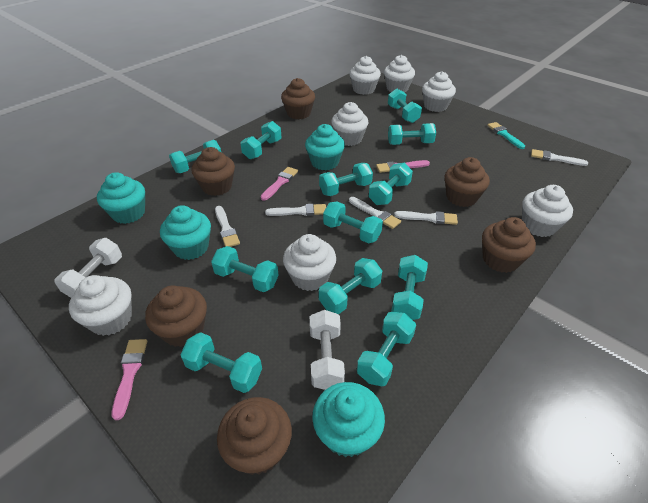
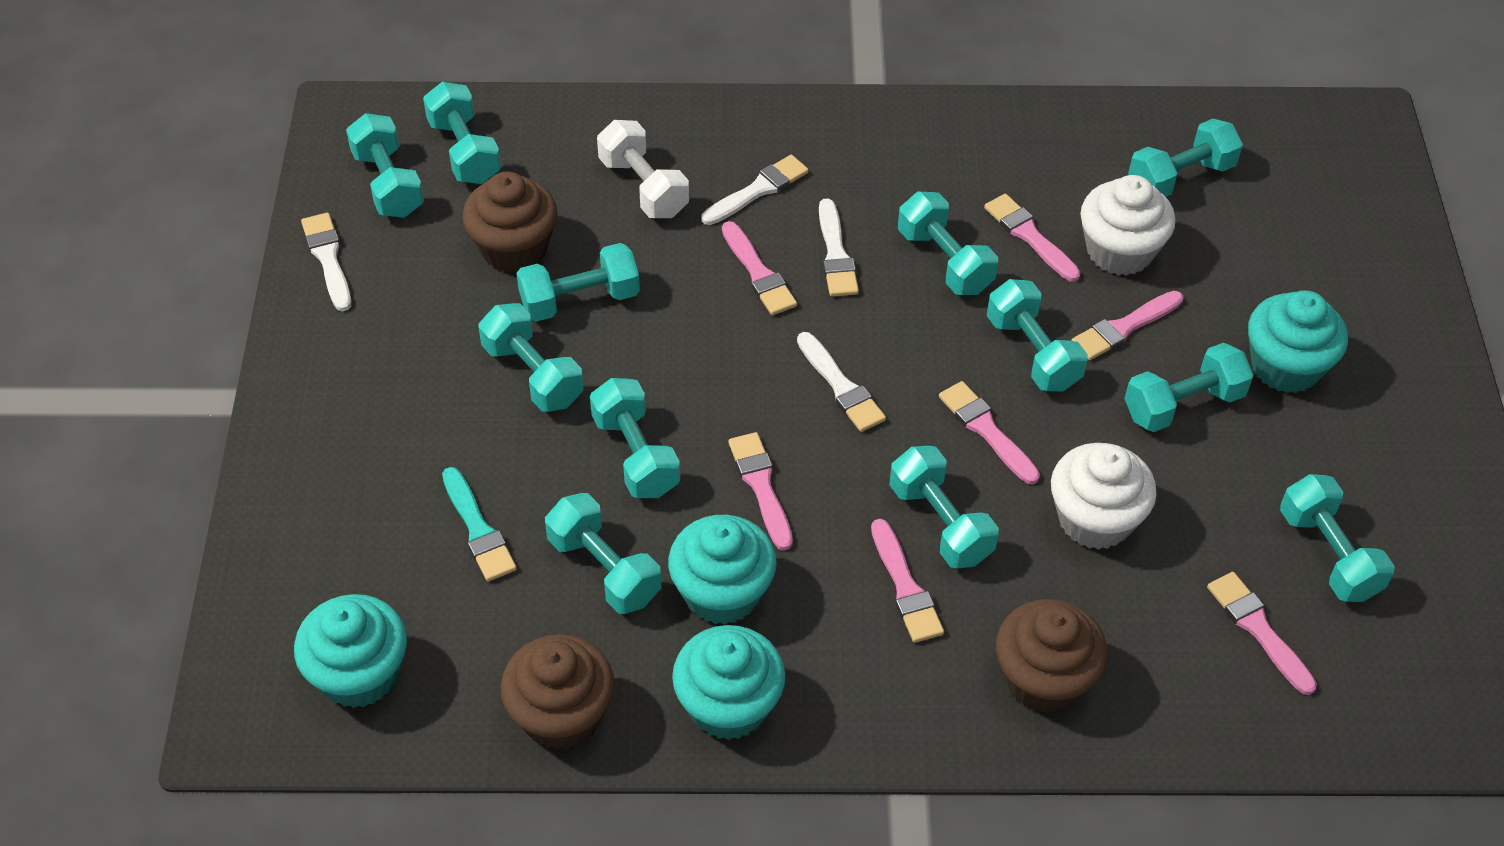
brown cupcake: 6 -> 3
pink brush: 3 -> 7
white brush: 5 -> 4
white cupcake: 7 -> 2
white dumbbell: 2 -> 1

